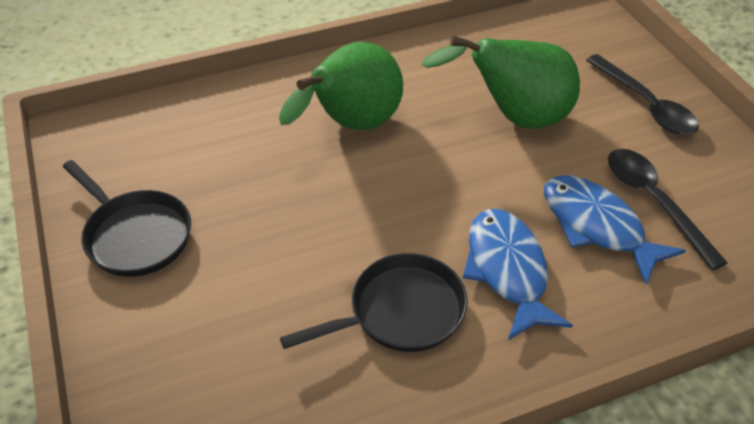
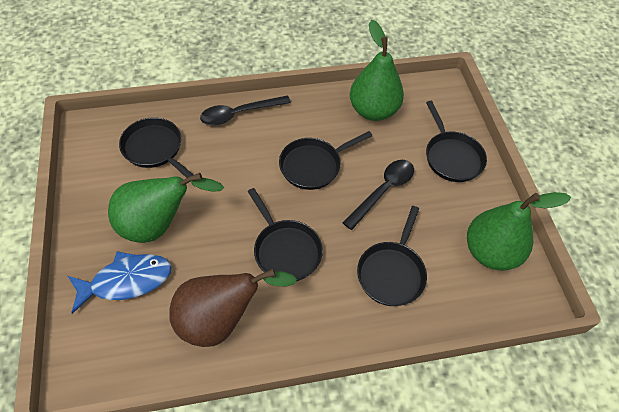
black pan: 2 -> 5
blue fish: 2 -> 1
brown pear: 0 -> 1
green pear: 2 -> 3

